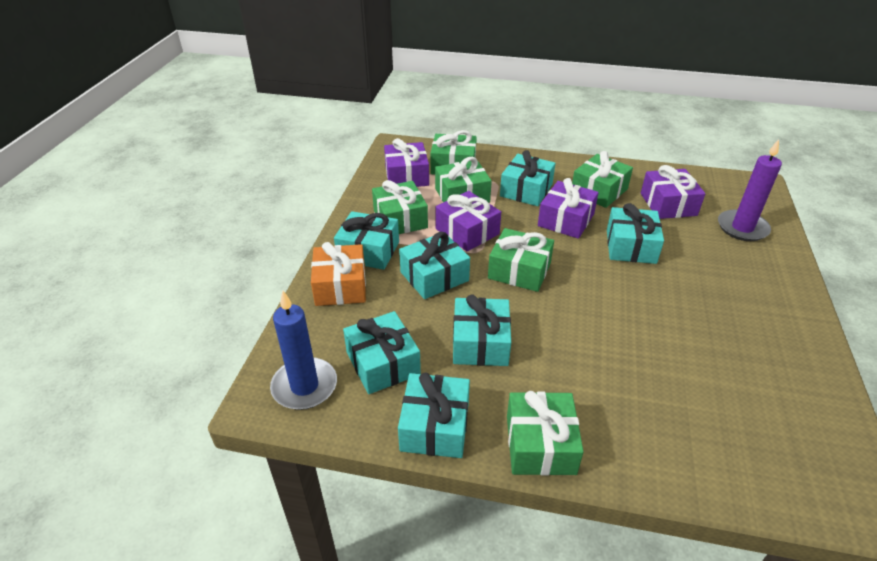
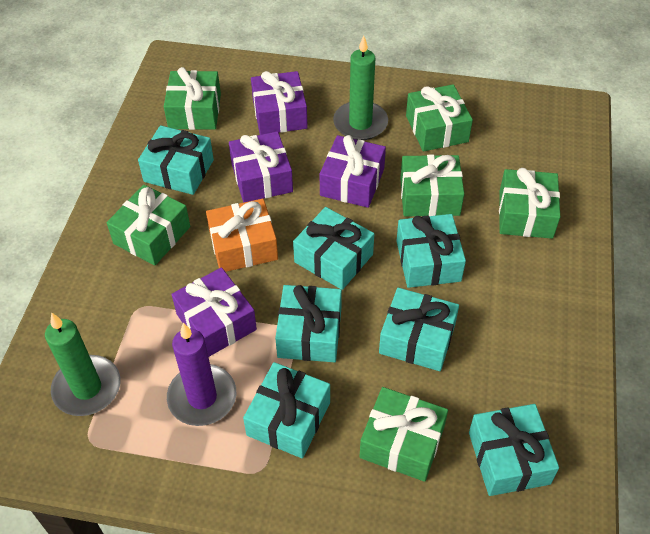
blue candle: 1 -> 0
green candle: 0 -> 2

